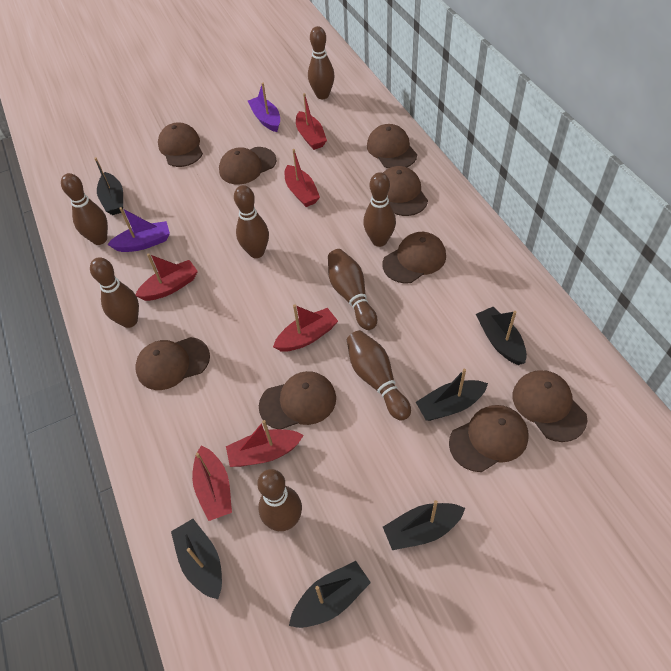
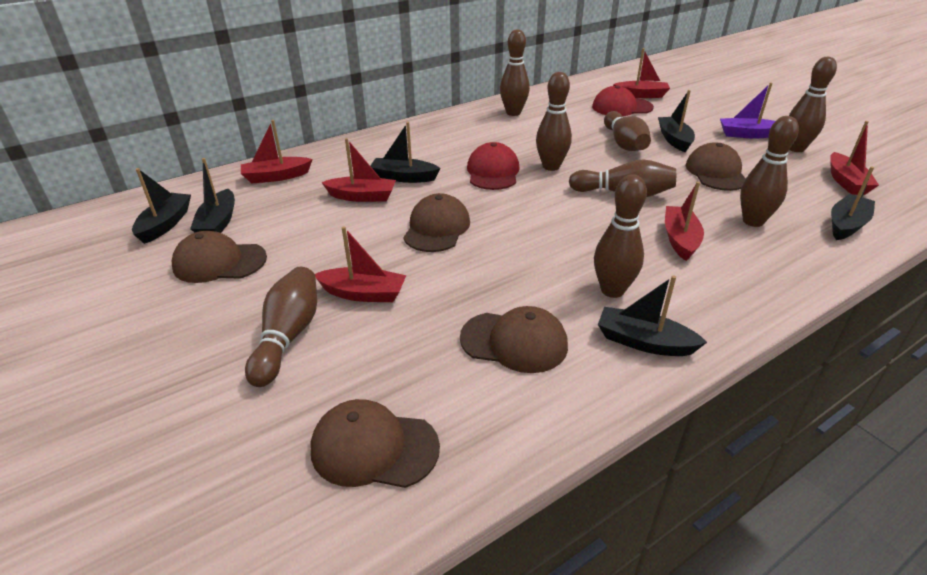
brown cap: 9 -> 5
purple boat: 2 -> 1
red cap: 0 -> 2

